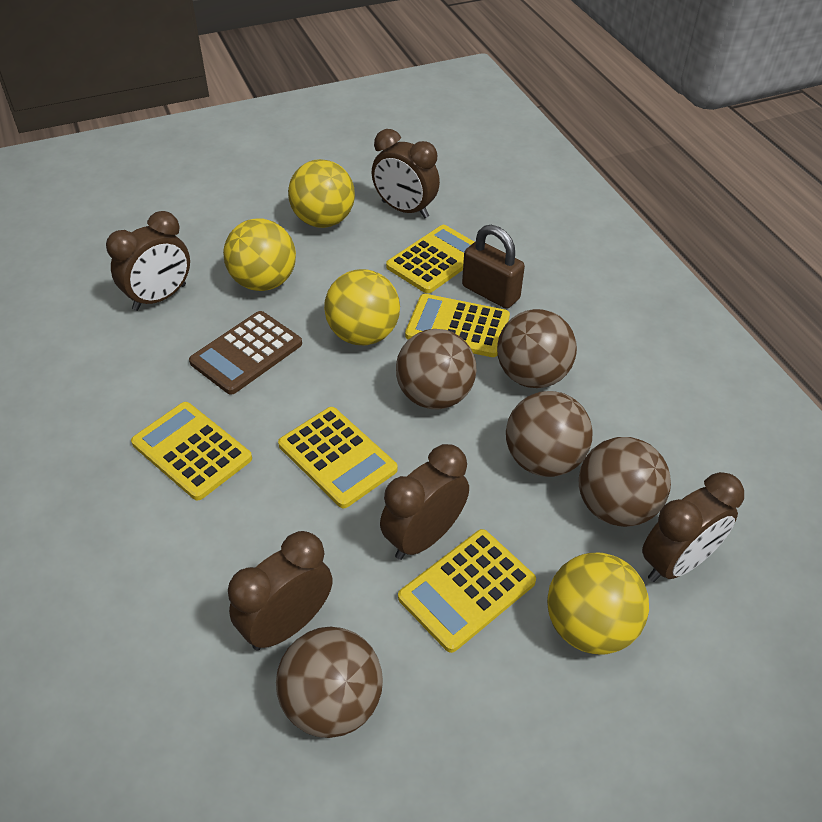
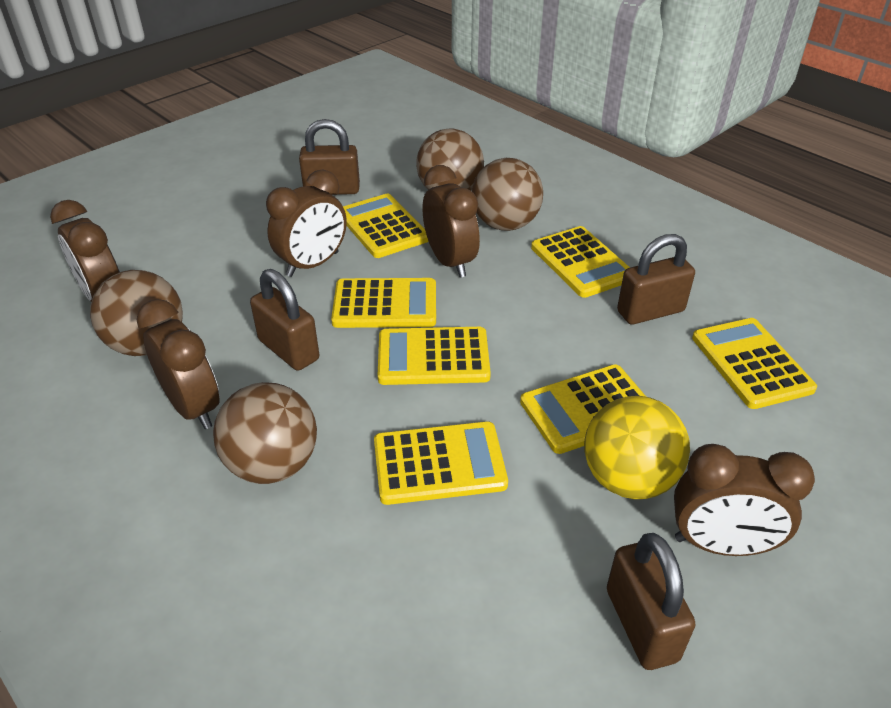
brown ball: 5 -> 4
brown calculator: 1 -> 0
brown padlock: 1 -> 4
yellow ball: 4 -> 1
yellow calculator: 5 -> 7

